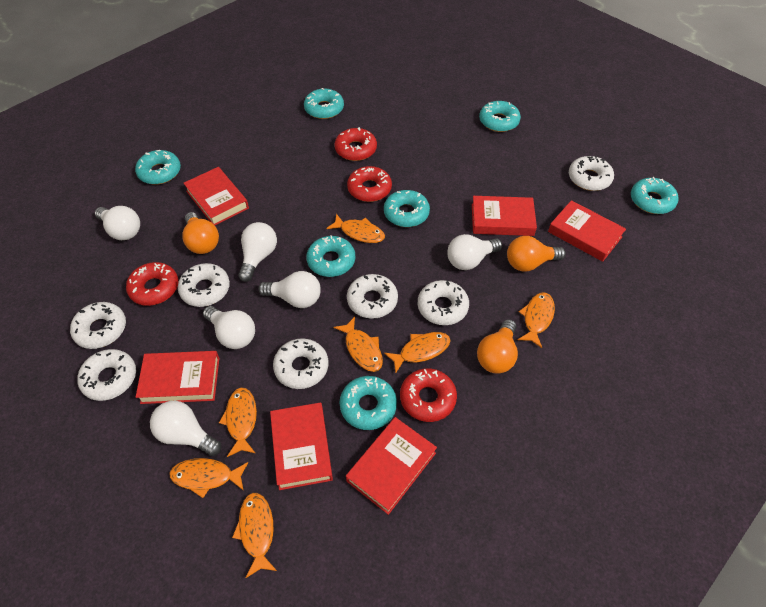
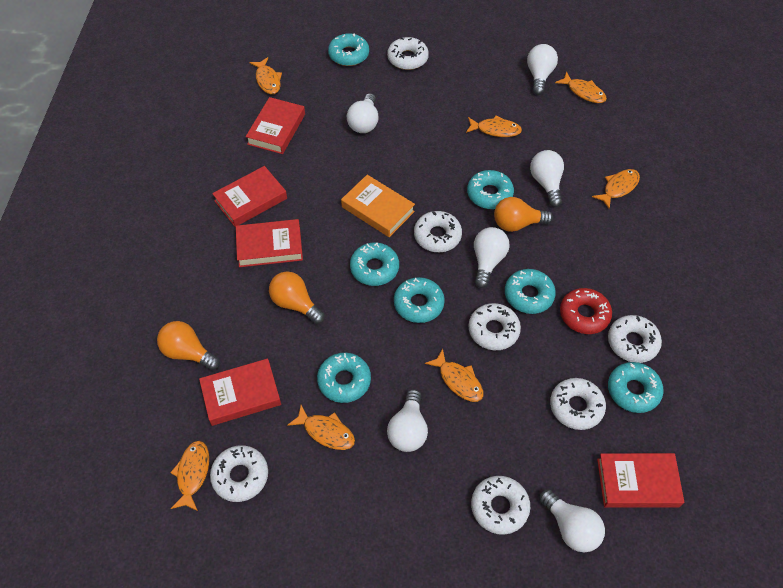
orange book: 0 -> 1
red book: 6 -> 5
red donut: 4 -> 1

